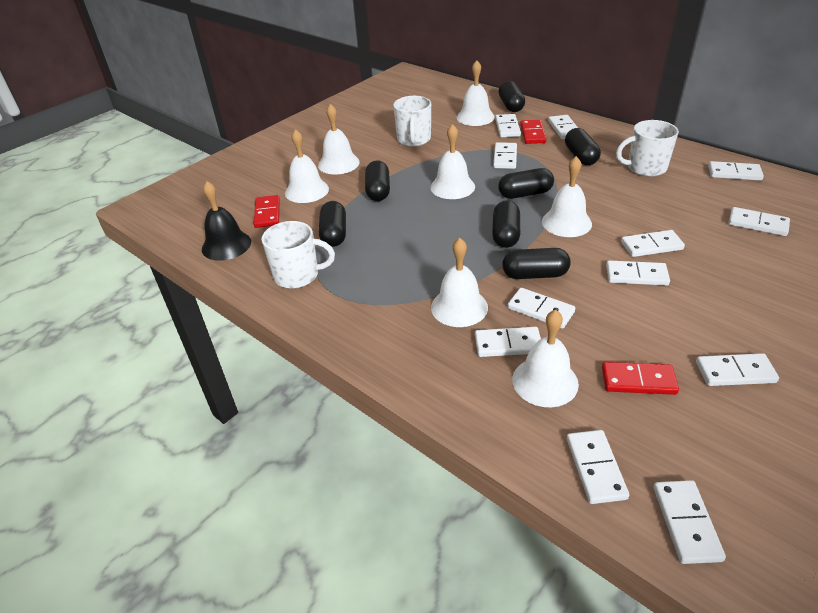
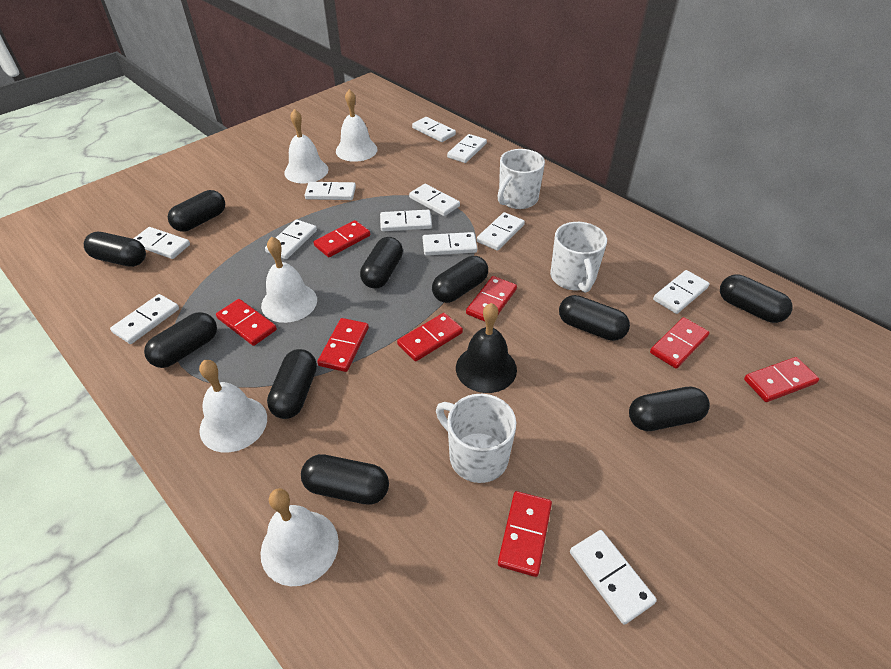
black capsule: 7 -> 10
red domino: 3 -> 8
white bell: 7 -> 5

